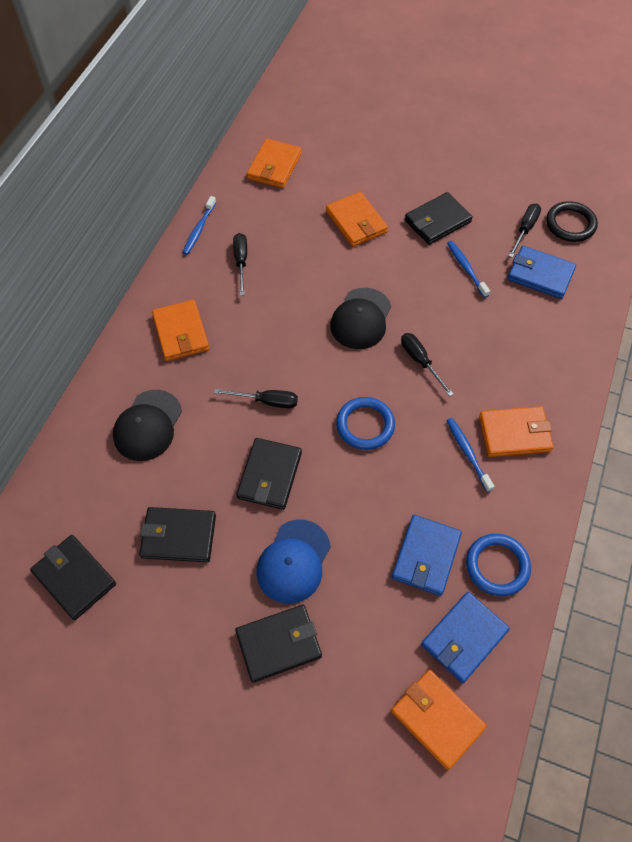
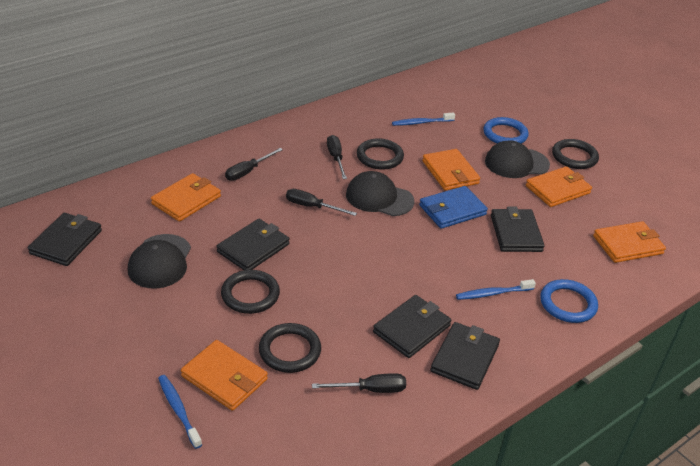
black cap: 2 -> 3
black ring: 1 -> 4
blue cap: 1 -> 0
blue wallet: 3 -> 1

